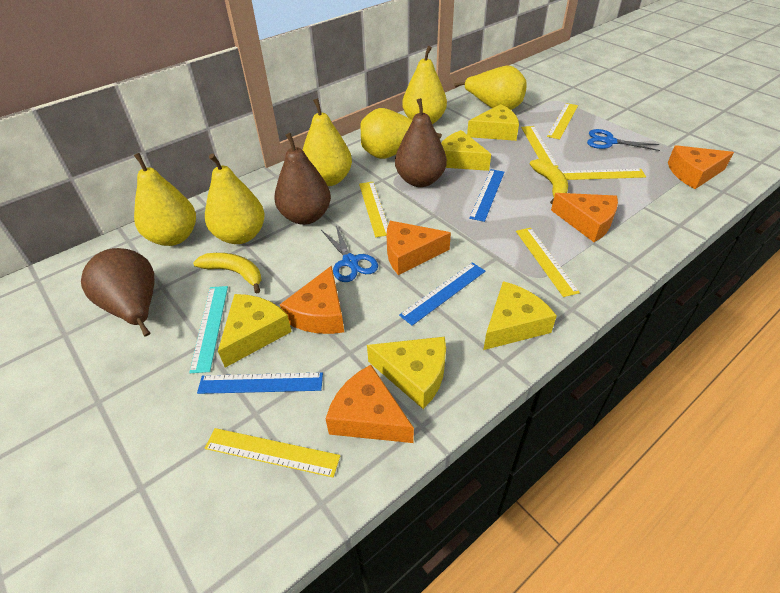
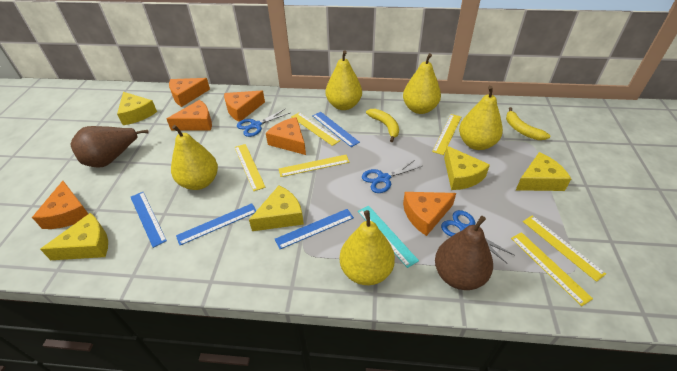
blue ruler: 3 -> 4
blue scissors: 2 -> 3
brown pear: 3 -> 2
orange cheese: 5 -> 6
yellow pear: 6 -> 5

